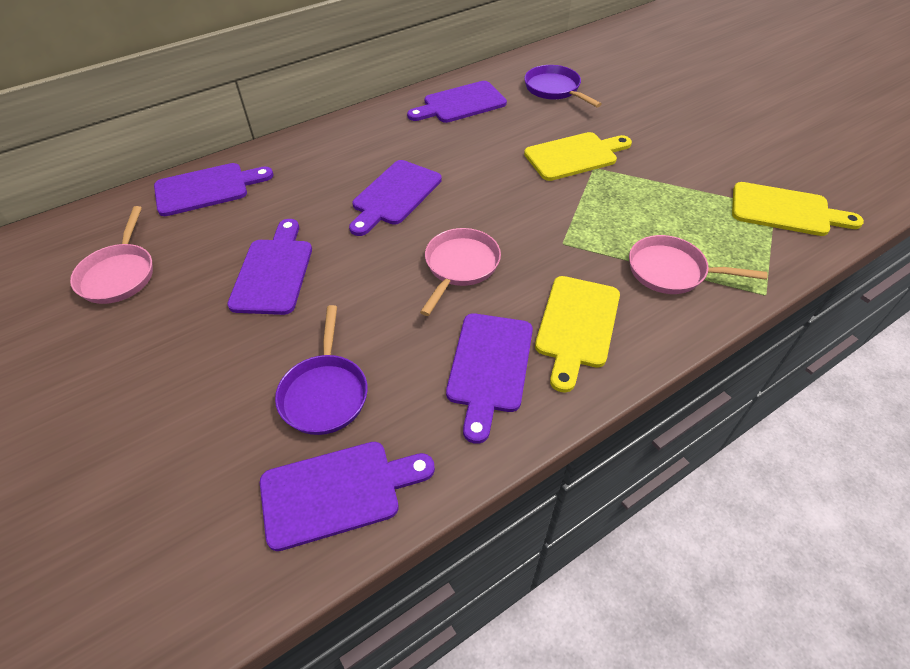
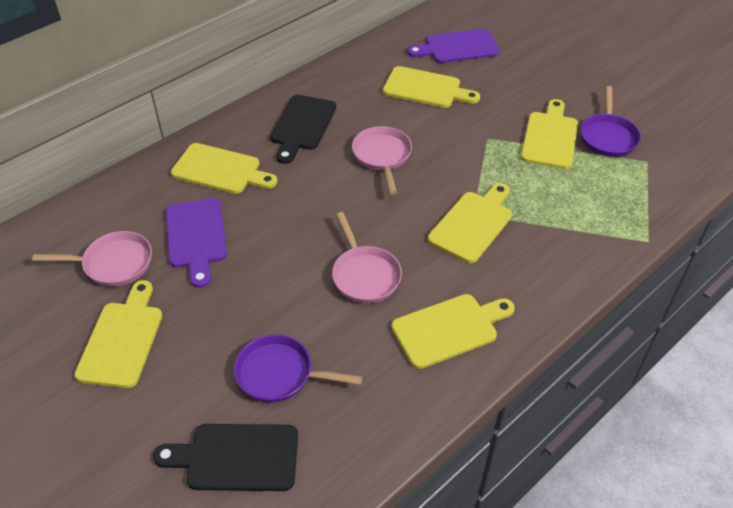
black cutting board: 0 -> 2
purple cutting board: 6 -> 2
yellow cutting board: 3 -> 6

